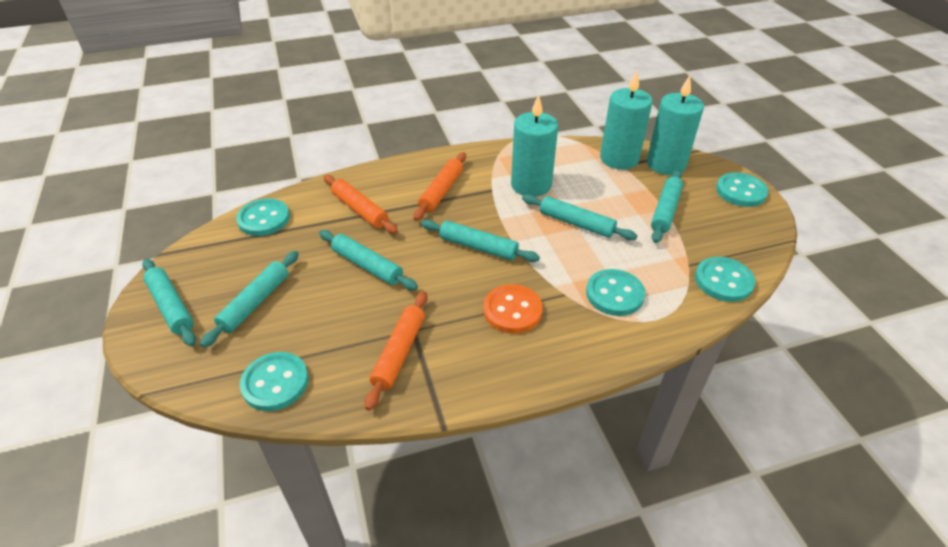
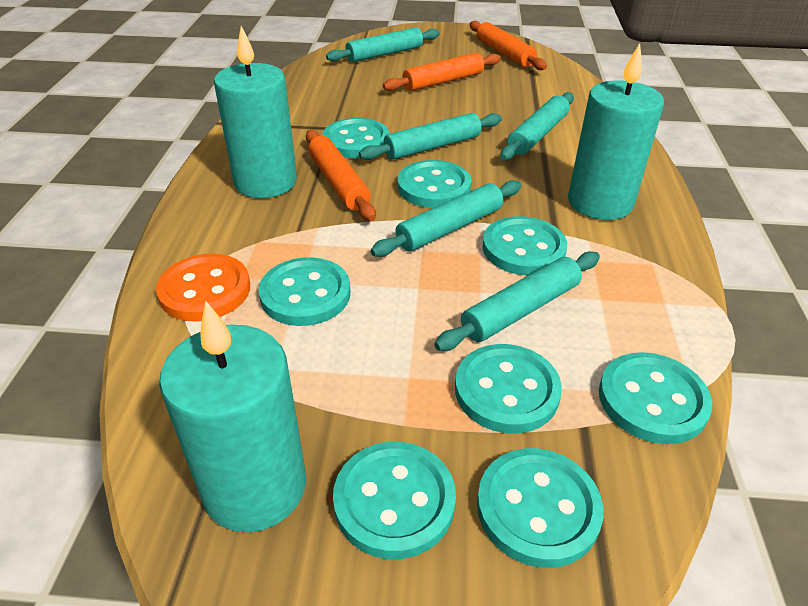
turquoise button: 5 -> 8
turquoise rolling pin: 6 -> 5

